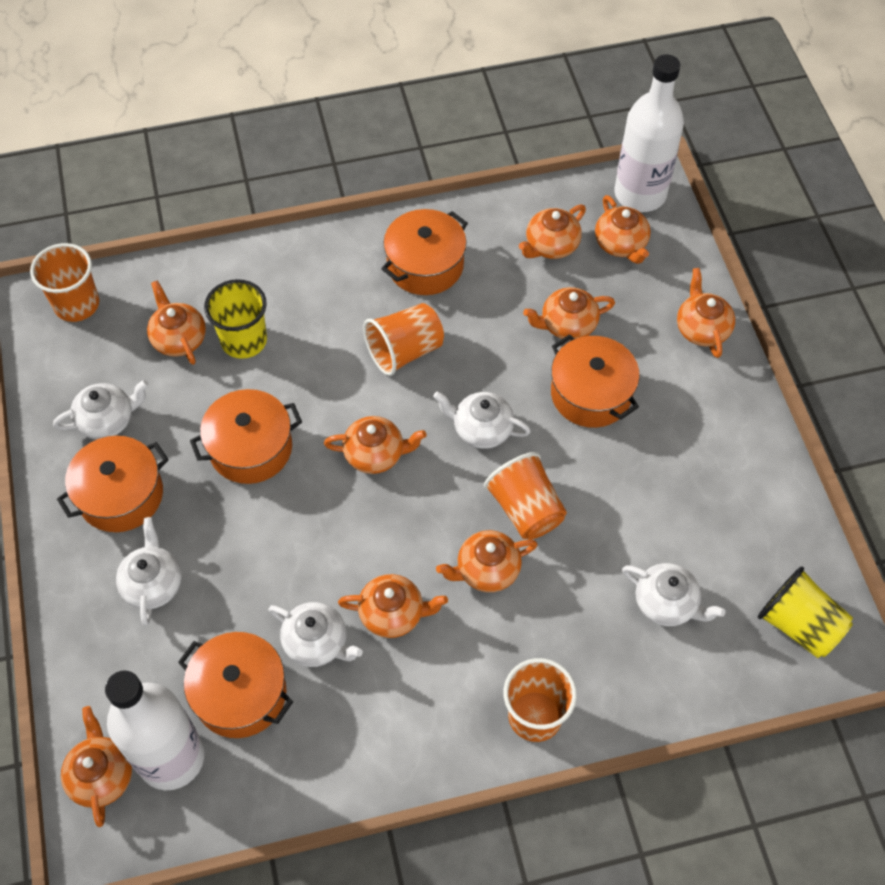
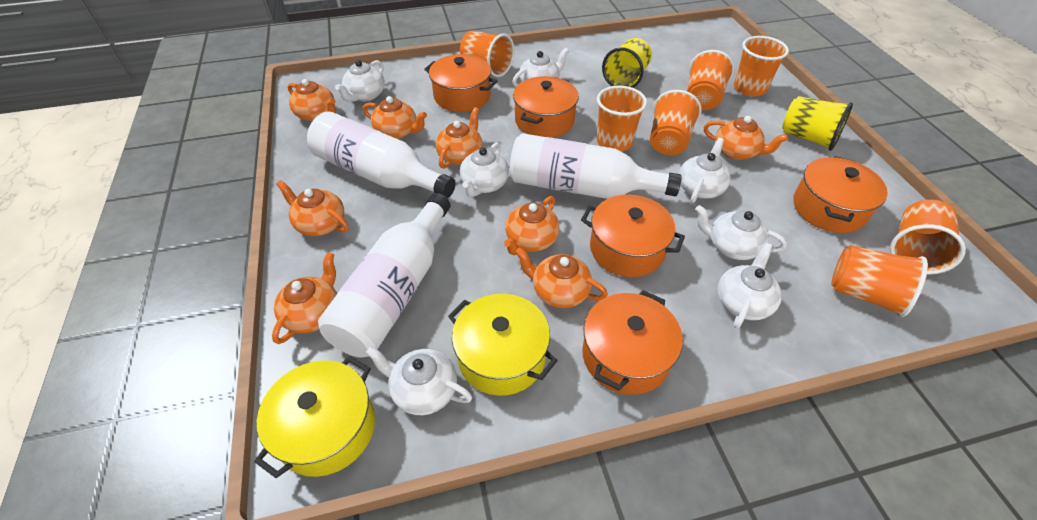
orange cup: 4 -> 7
orange teapot: 9 -> 8
white bottle: 2 -> 3
white teapot: 5 -> 7
yellow pot: 0 -> 2

